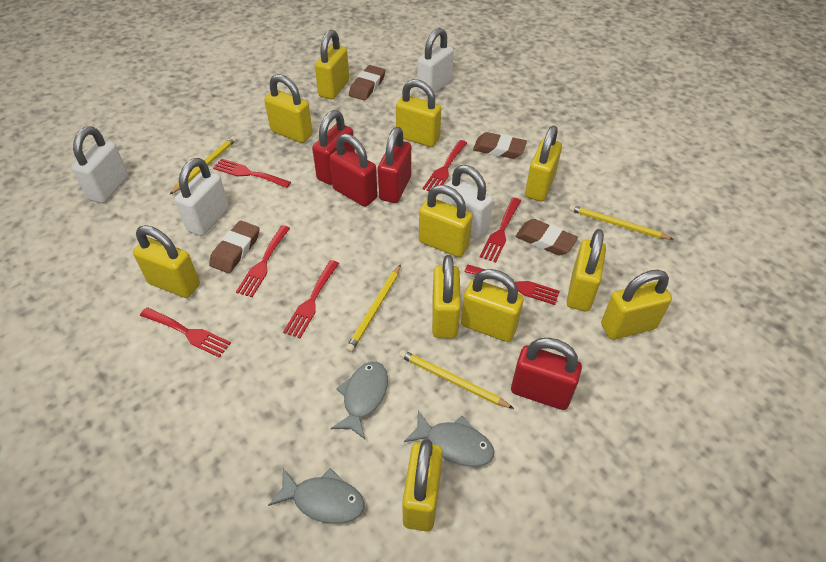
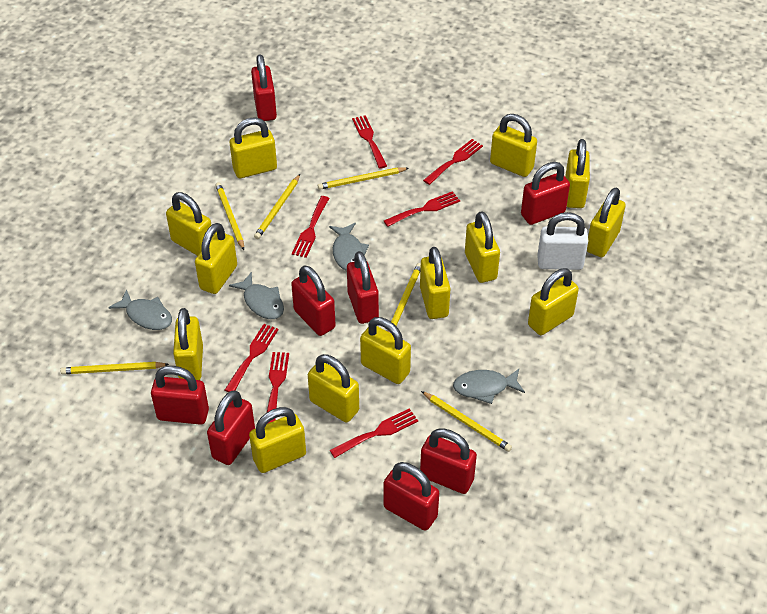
brown eraser: 4 -> 0
grey fish: 3 -> 4
red padlock: 4 -> 8
white padlock: 4 -> 1
yellow padlock: 11 -> 13
yellow pencil: 4 -> 6

